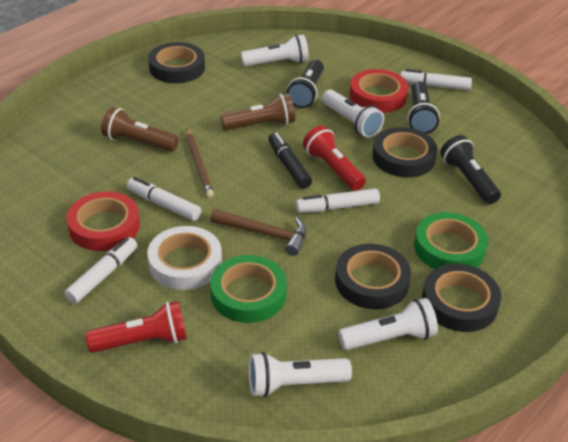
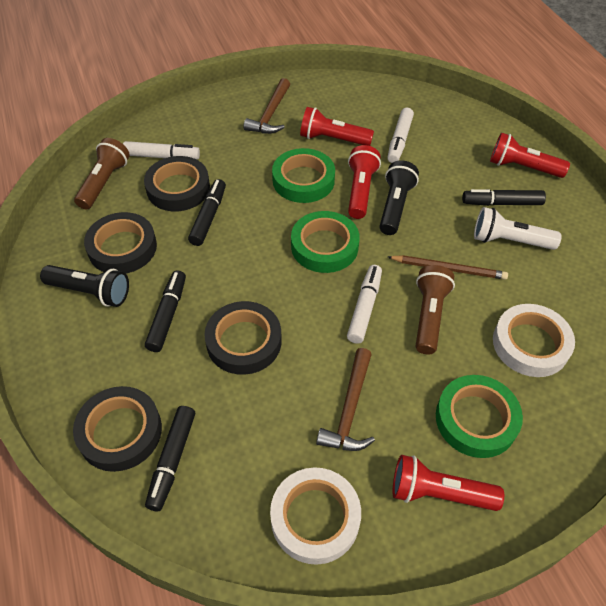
black flashlight: 3 -> 2
black marker: 1 -> 4
brown hammer: 1 -> 2
green tape: 2 -> 3
red flashlight: 2 -> 4
red tape: 2 -> 0
white flashlight: 4 -> 1
white marker: 4 -> 3
white tape: 1 -> 2

